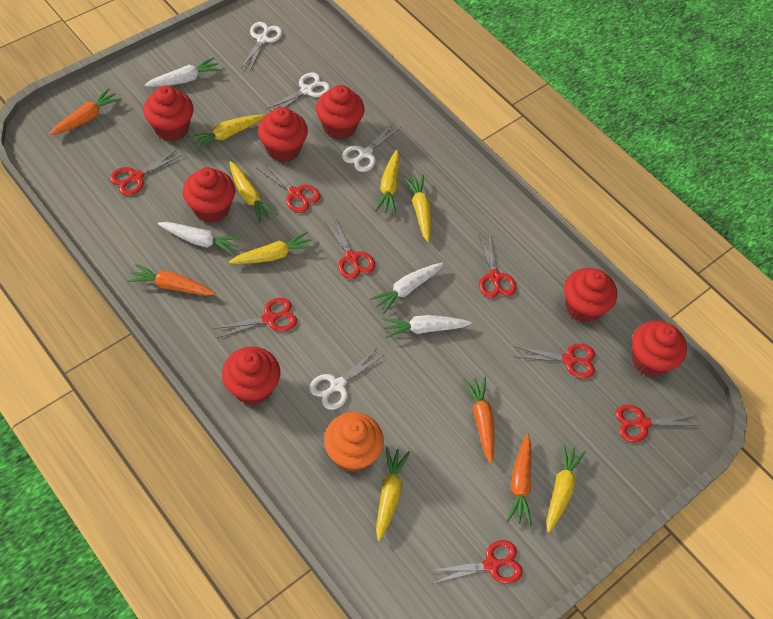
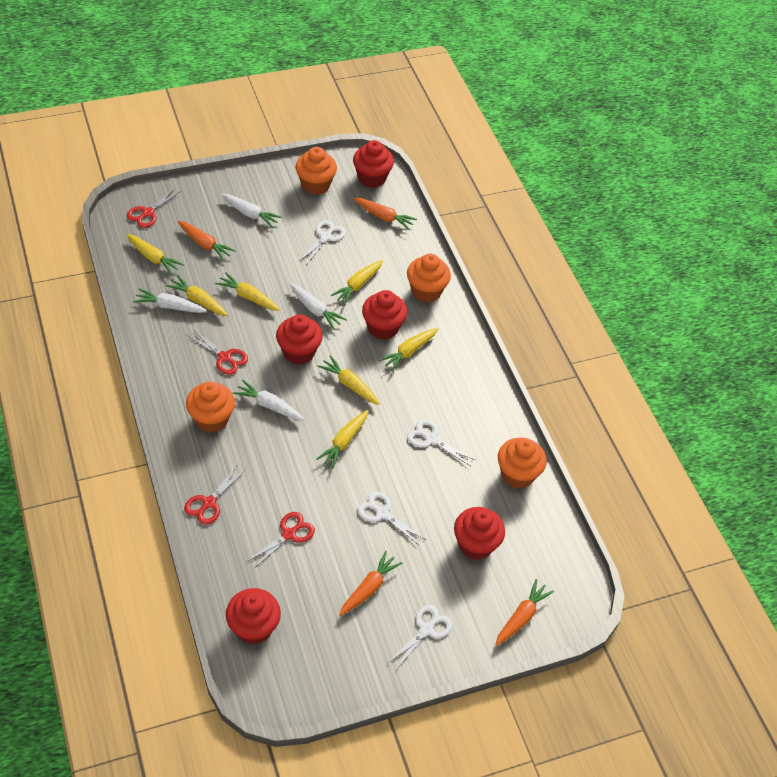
orange cupcake: 1 -> 4
red cupcake: 7 -> 5
red scissors: 8 -> 4

